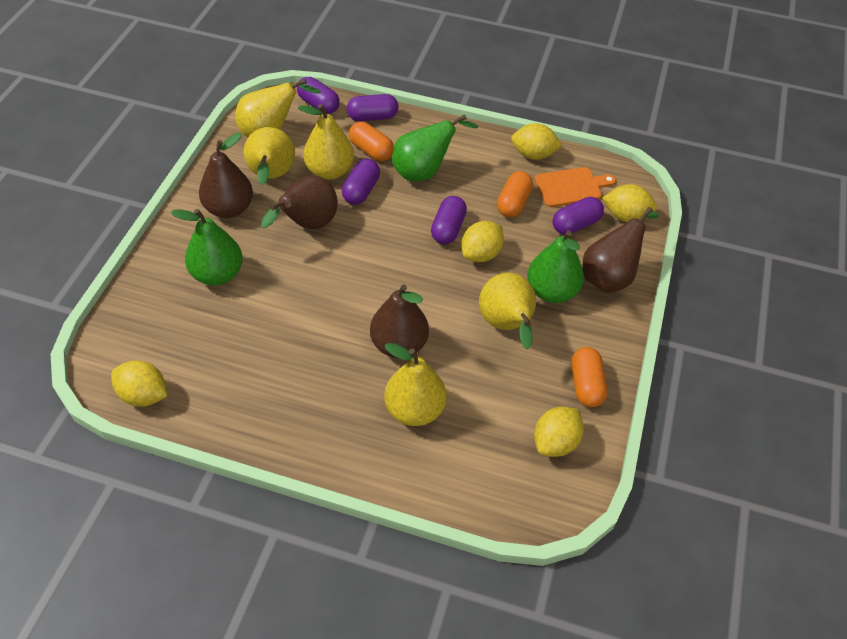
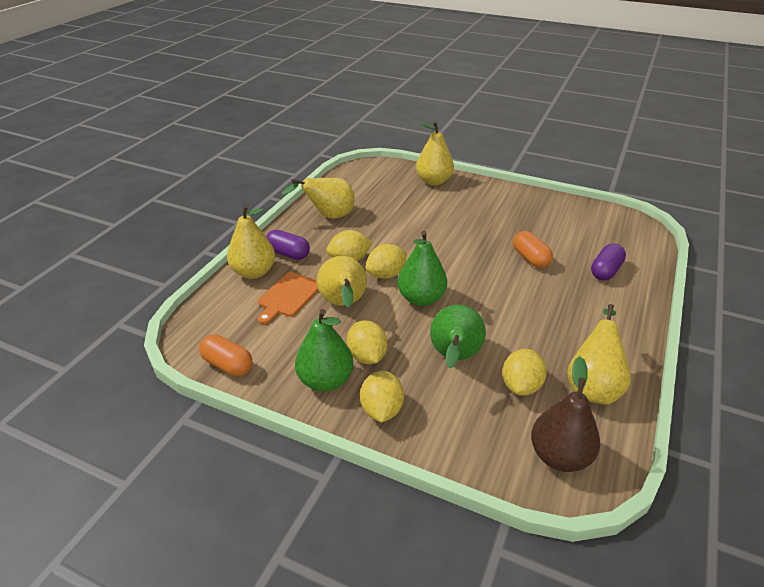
brown pear: 4 -> 1
orange capsule: 3 -> 2
purple capsule: 5 -> 2

